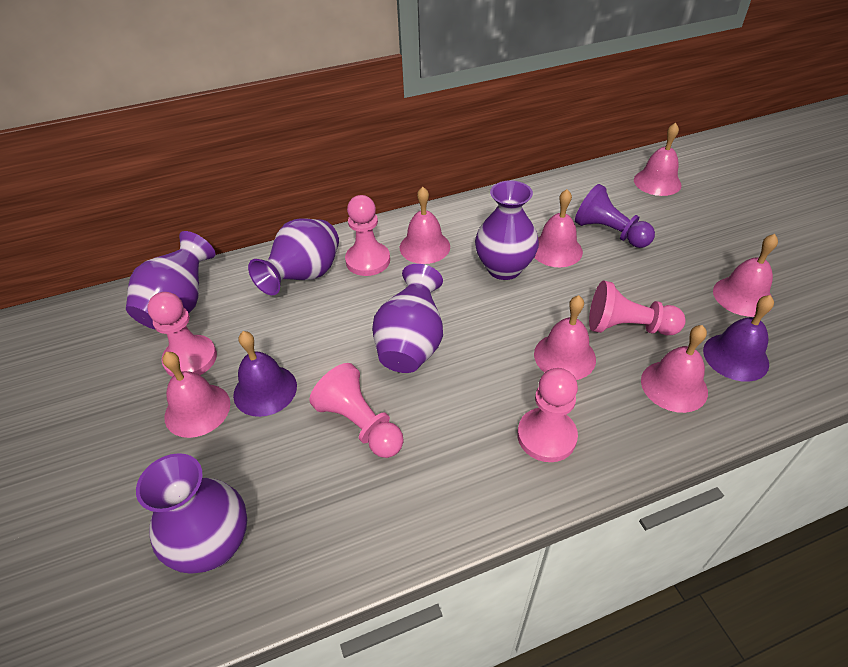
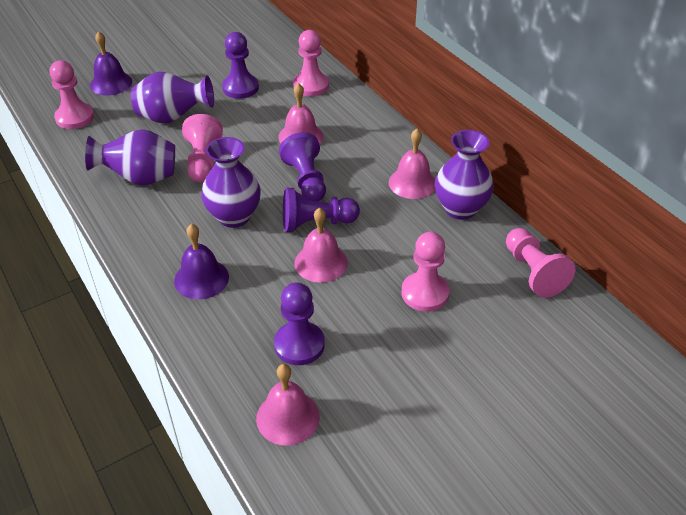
pink bell: 7 -> 4
purple pawn: 1 -> 4
purple vase: 5 -> 4

